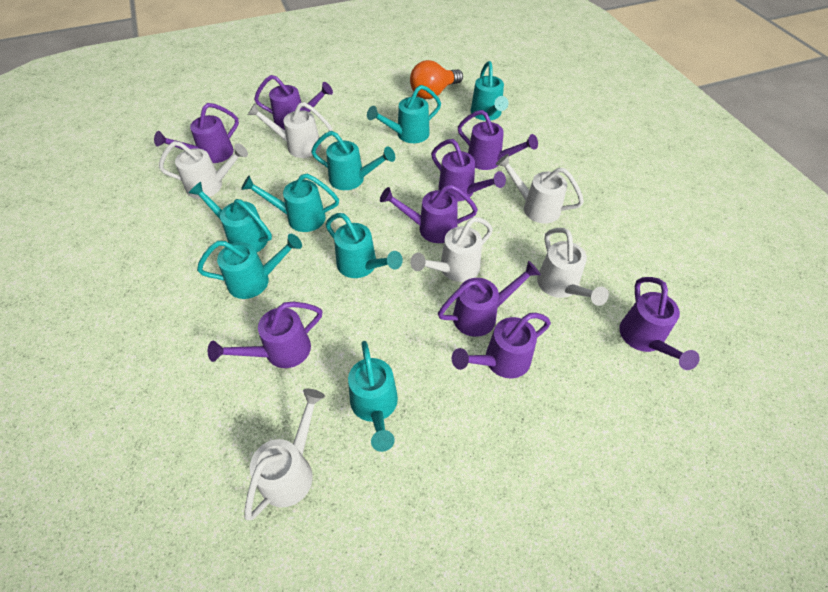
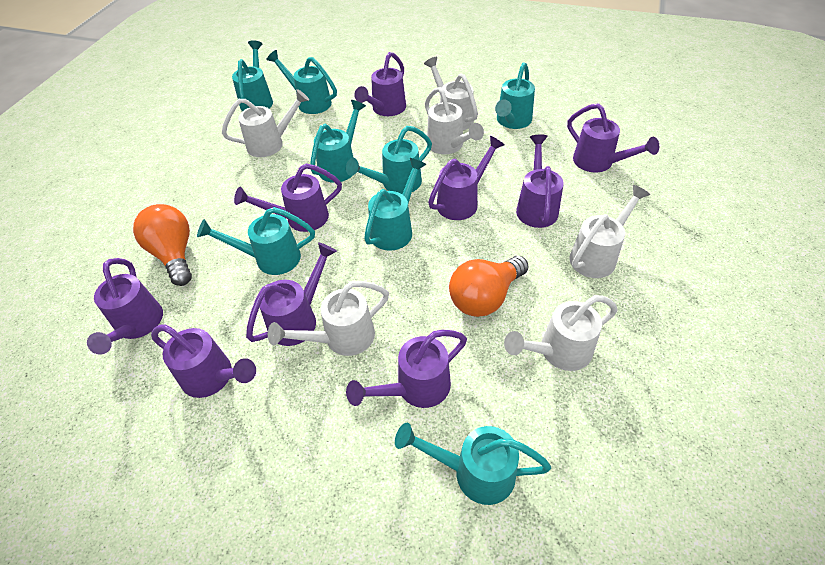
orange light bulb: 1 -> 2

